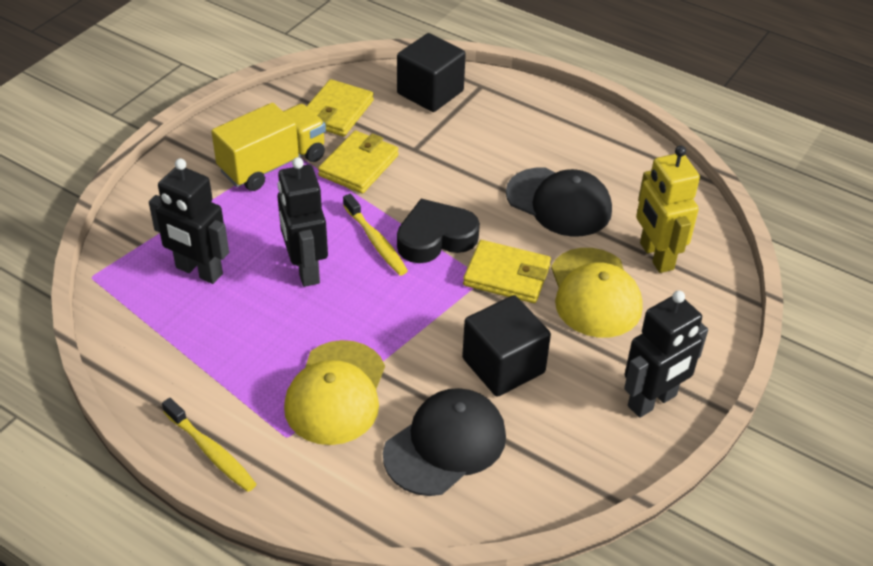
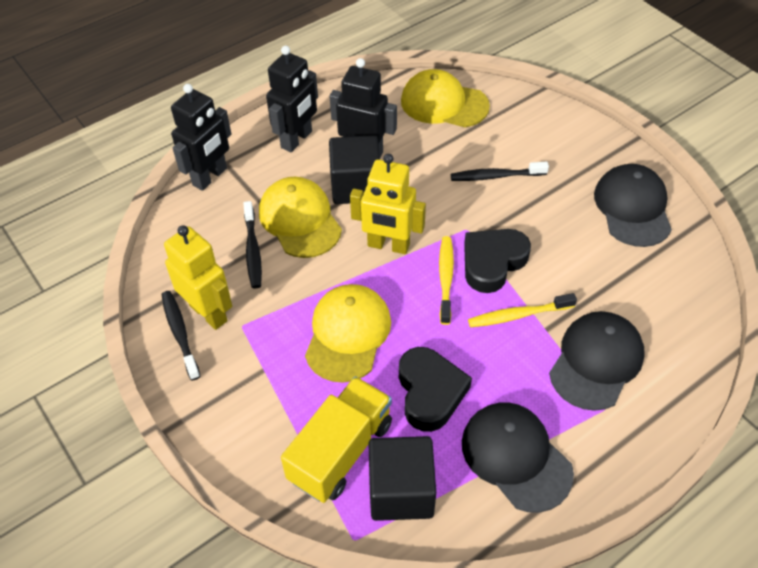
black cap: 2 -> 3
black heart: 1 -> 2
black toothbrush: 0 -> 3
yellow cap: 2 -> 3
yellow robot: 1 -> 2
yellow wallet: 3 -> 0

